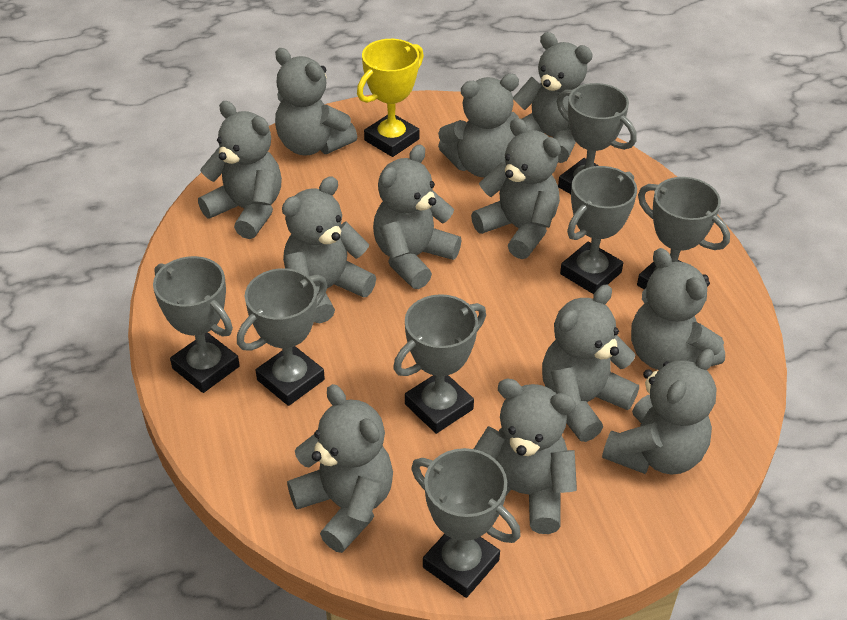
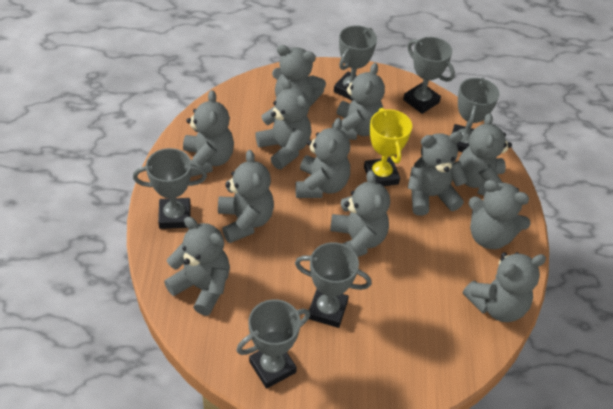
grey trophy: 7 -> 6

